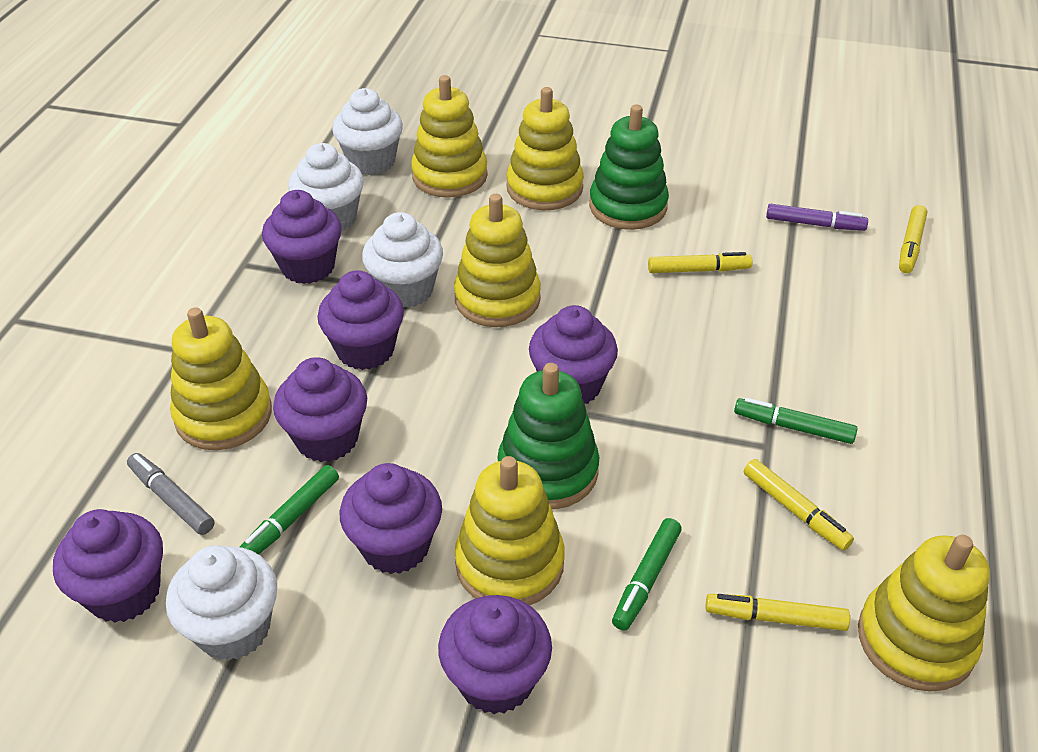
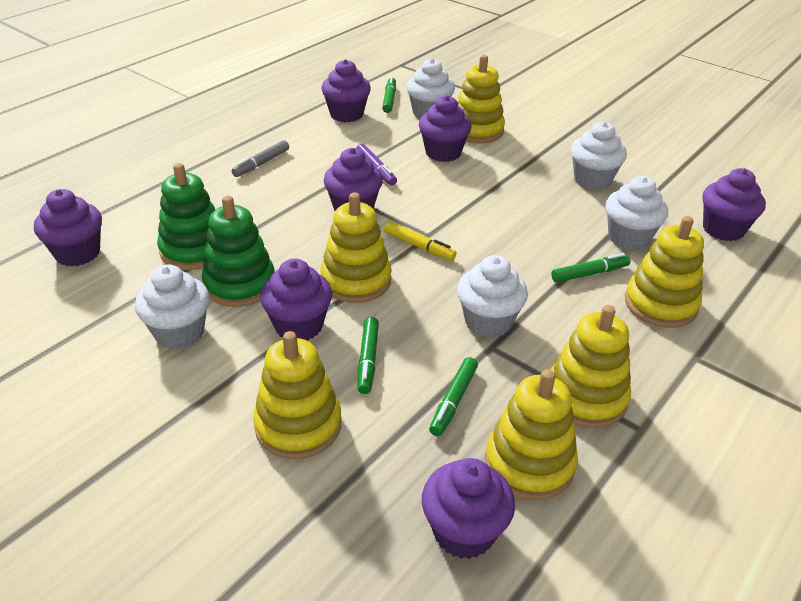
green marker: 3 -> 4
white cupcake: 4 -> 5
yellow marker: 4 -> 1

